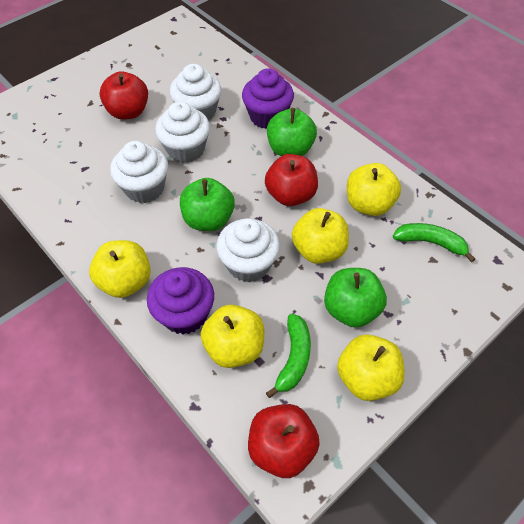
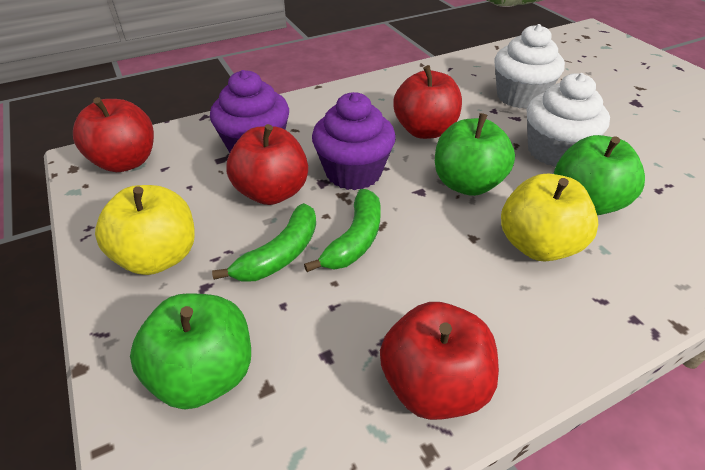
red apple: 3 -> 4
white cupcake: 4 -> 2
yellow apple: 5 -> 2

